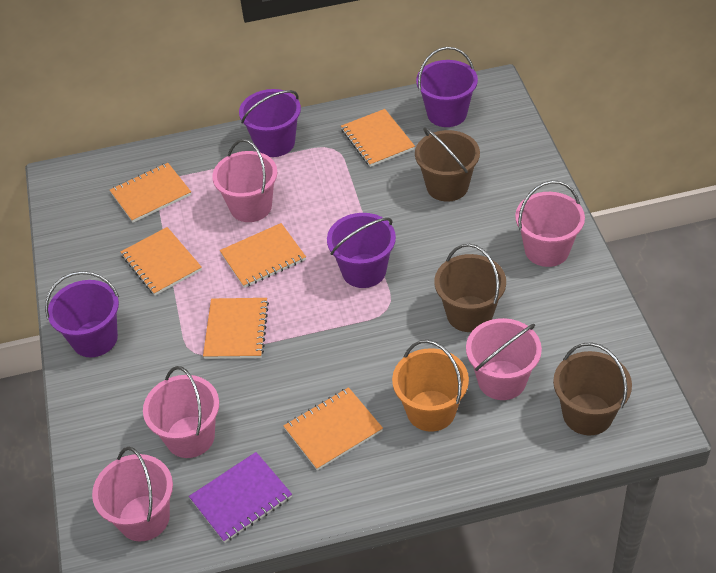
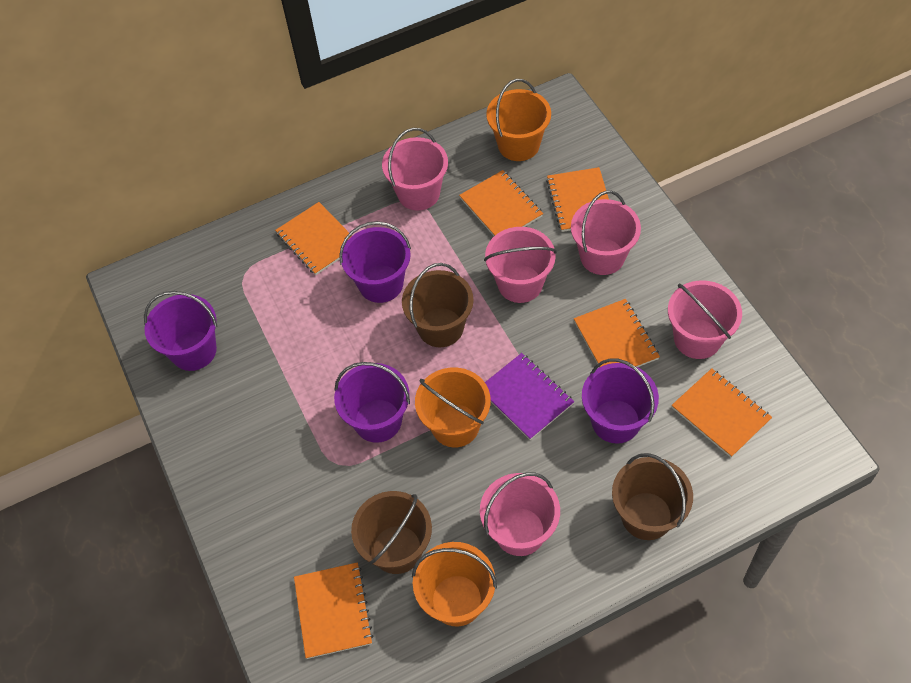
orange bucket: 1 -> 3

